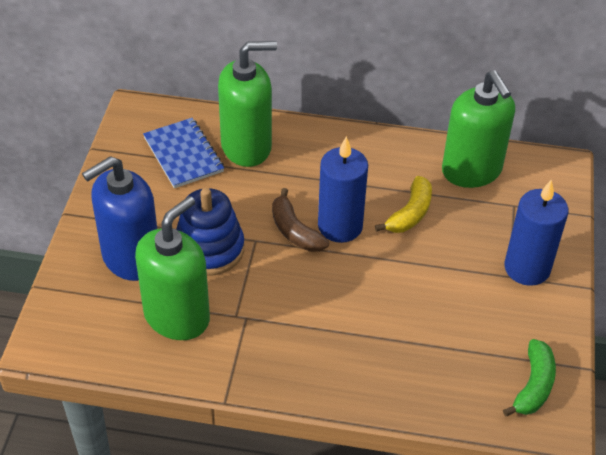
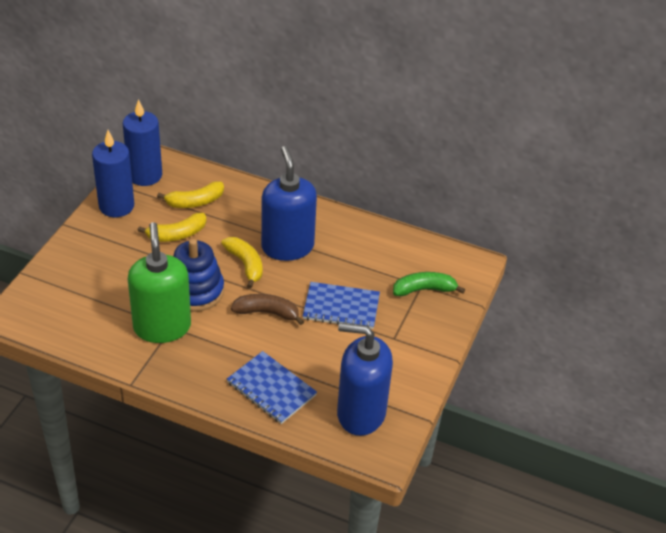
blue notebook: 1 -> 2
blue soap dispenser: 1 -> 2
green soap dispenser: 3 -> 1
yellow banana: 1 -> 3

